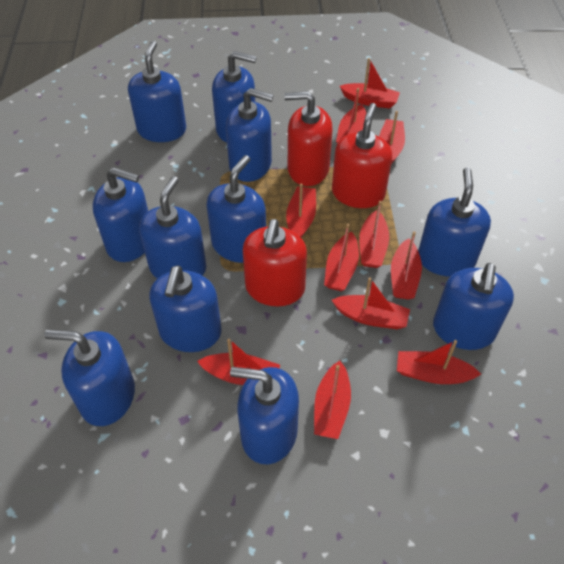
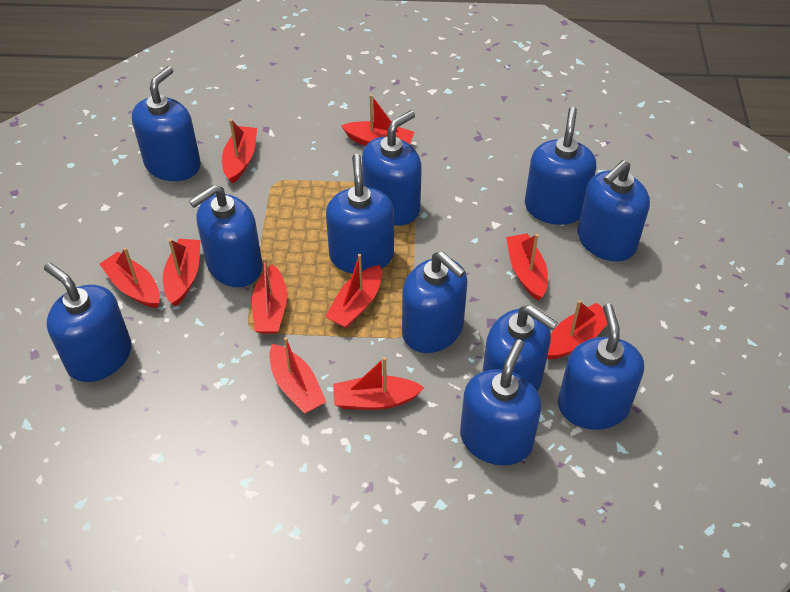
red boat: 11 -> 10
red soap dispenser: 3 -> 0

